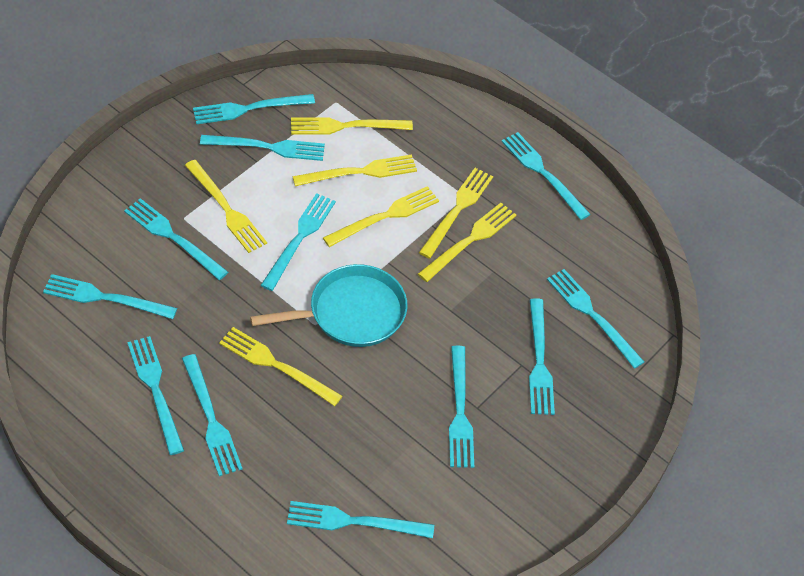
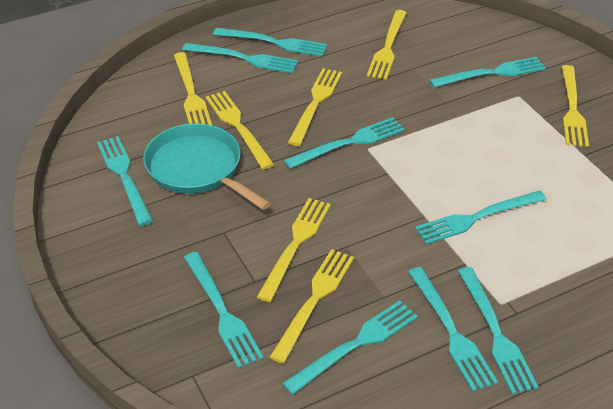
turquoise fork: 12 -> 10

